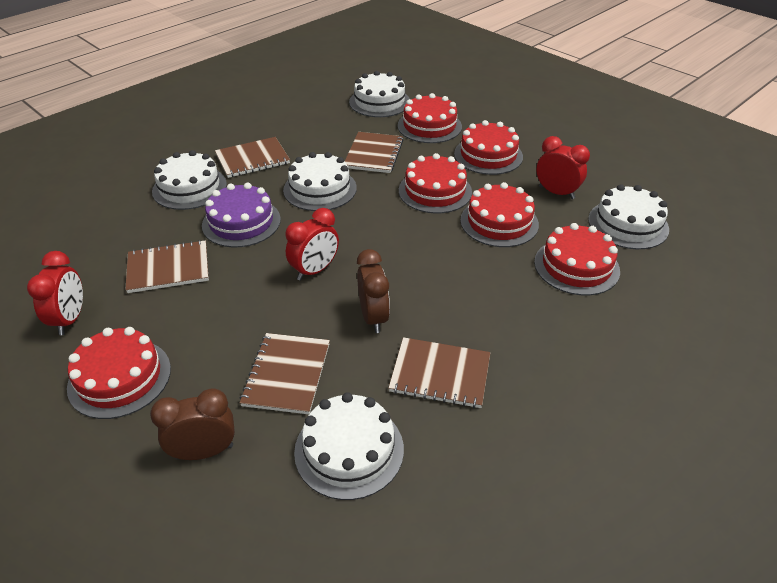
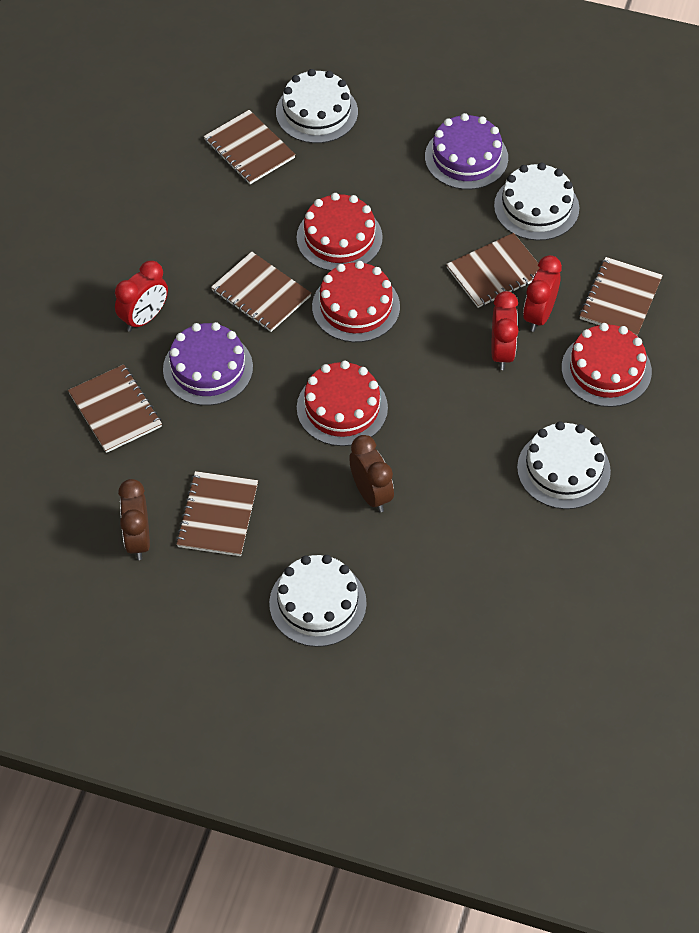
brown notebook: 5 -> 6
purple cake: 1 -> 2
red cake: 6 -> 4
white cake: 5 -> 4

